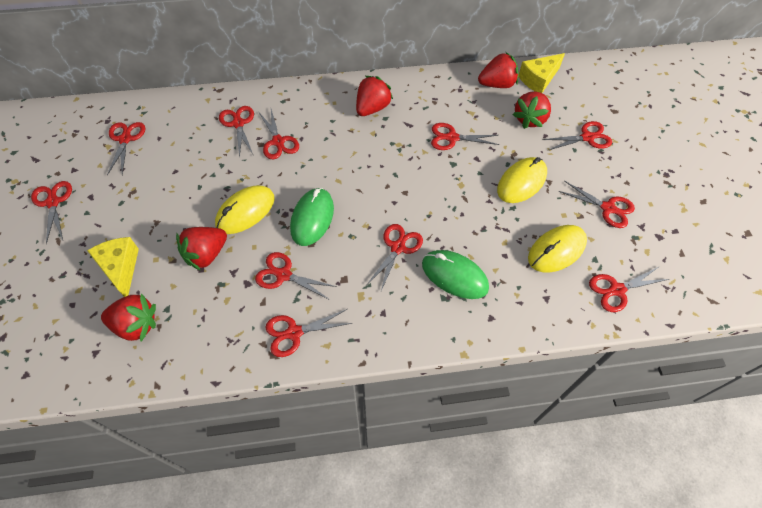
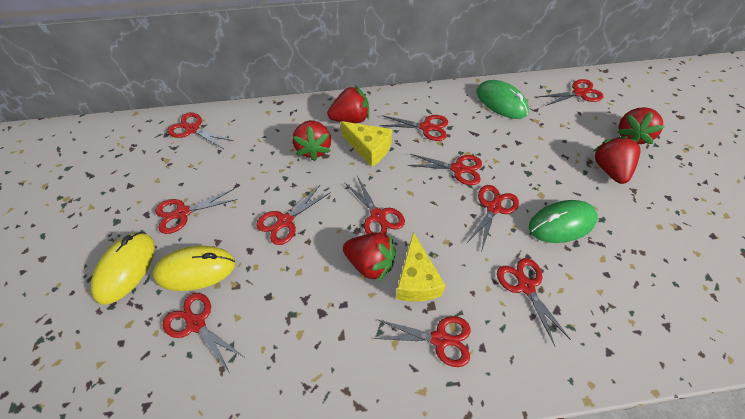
yellow mouse: 3 -> 2

